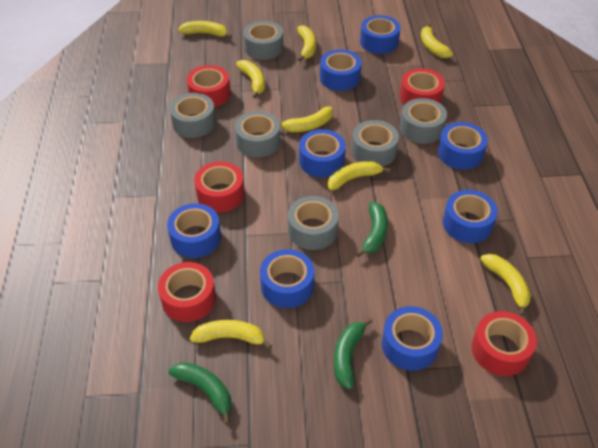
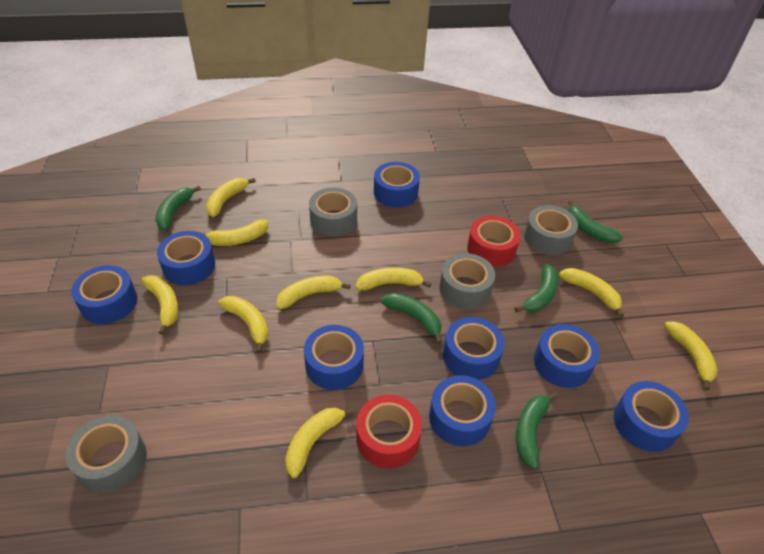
green banana: 3 -> 5
grey tape: 6 -> 4
red tape: 5 -> 2
yellow banana: 8 -> 9

